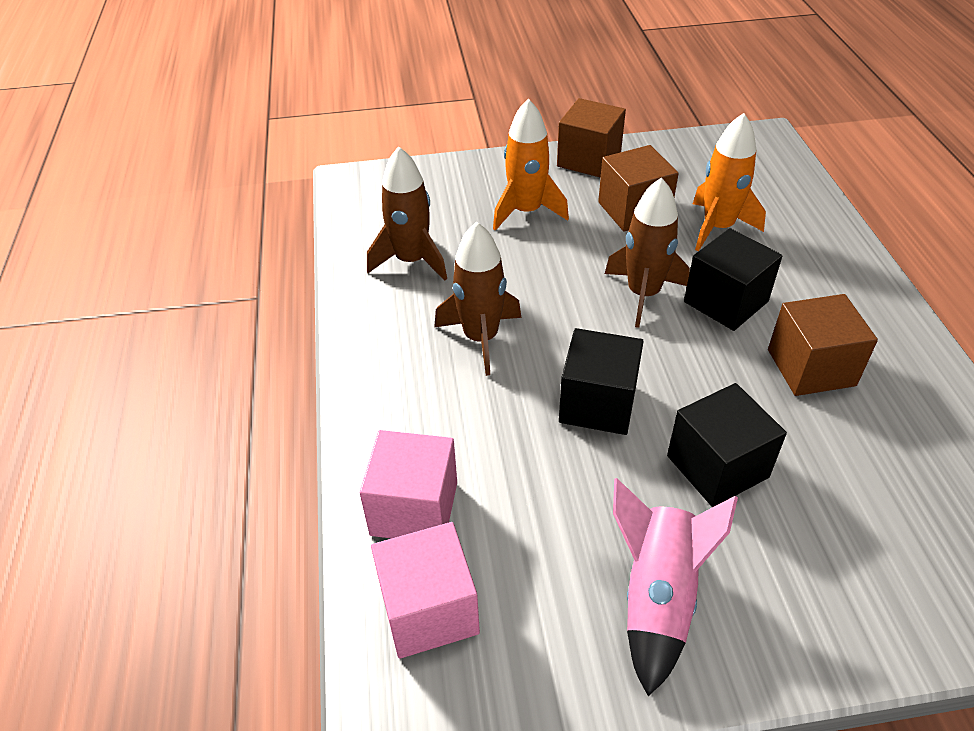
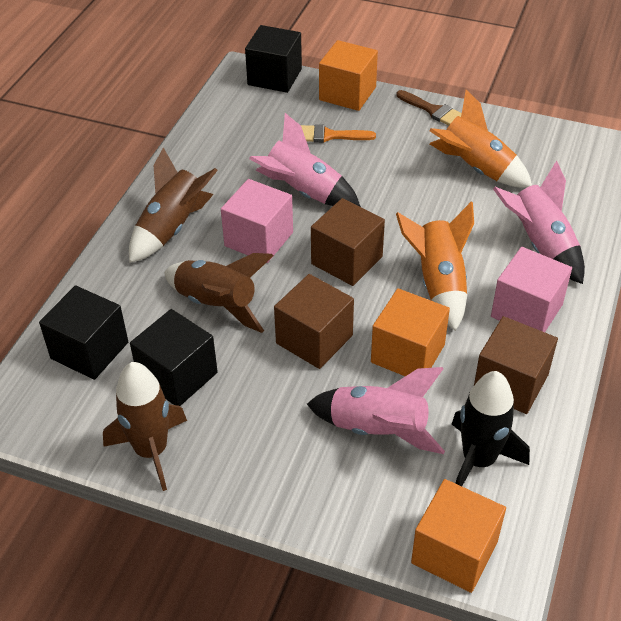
black rocket: 0 -> 1
brown brush: 0 -> 1
orange brush: 0 -> 1
orange cube: 0 -> 3
pink rocket: 1 -> 3

